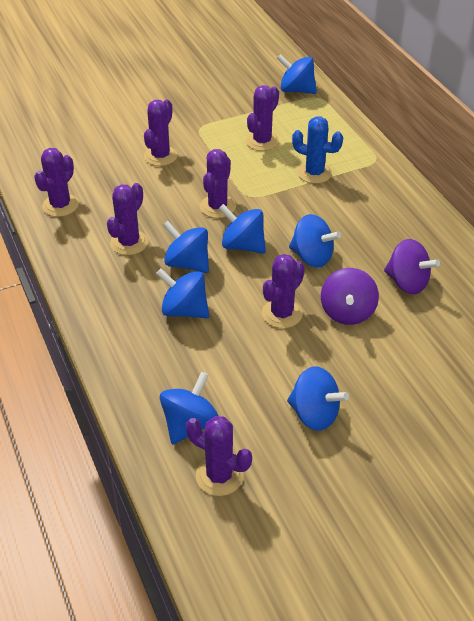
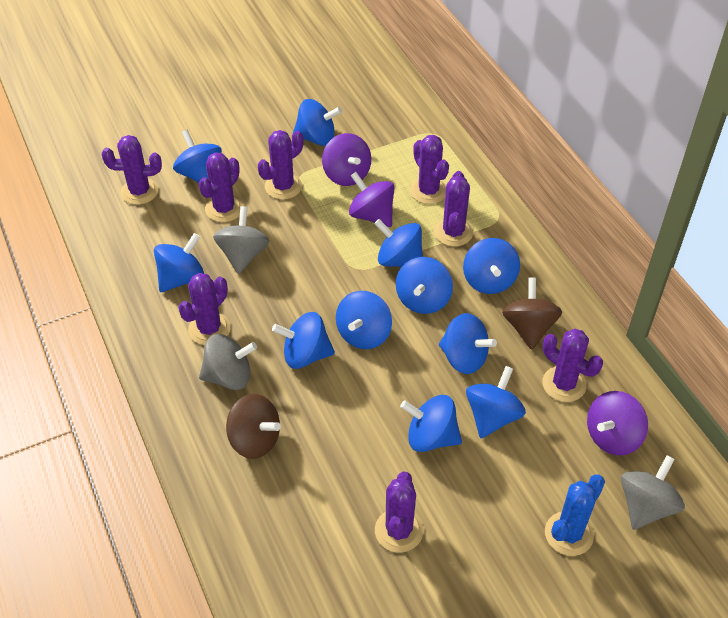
blue spinning top: 7 -> 11
brown spinning top: 0 -> 2
grey spinning top: 0 -> 3
purple cactus: 7 -> 8
purple spinning top: 2 -> 3

